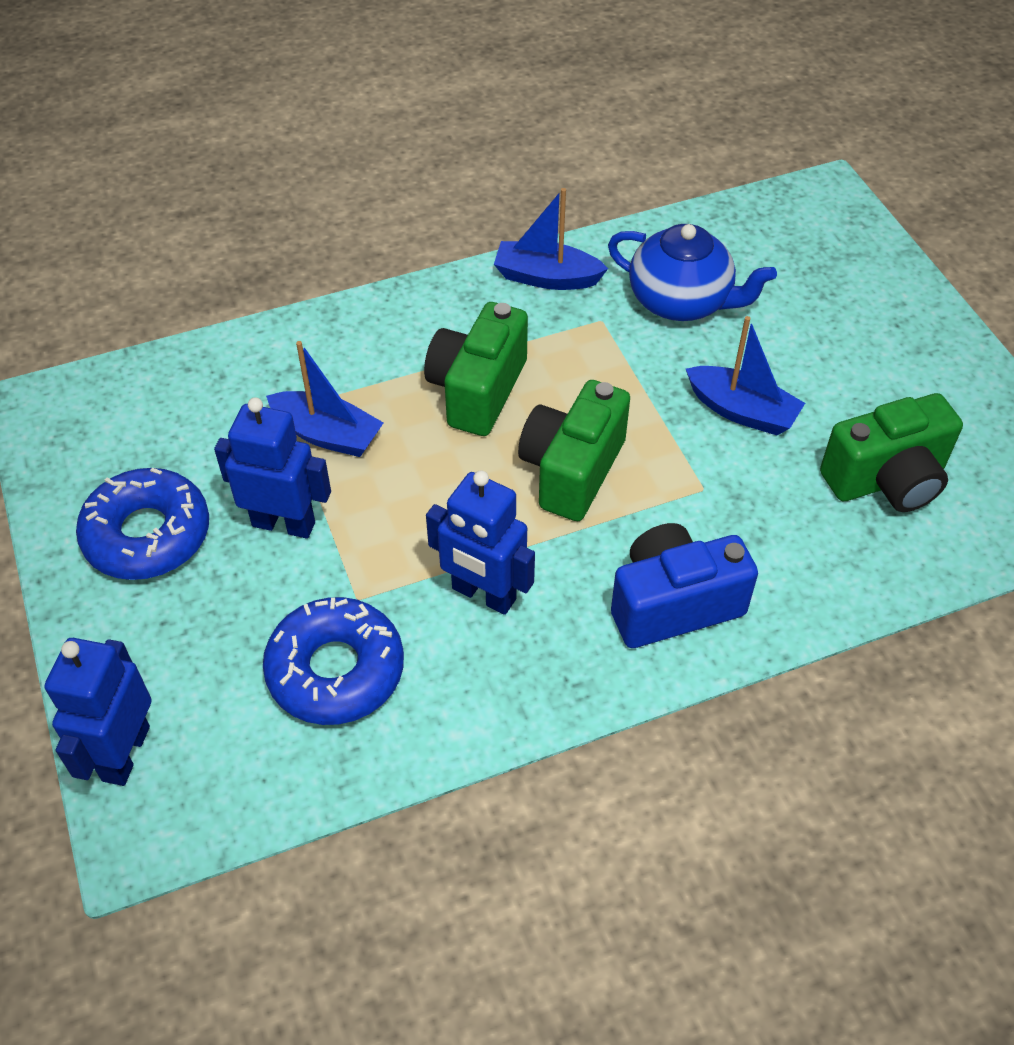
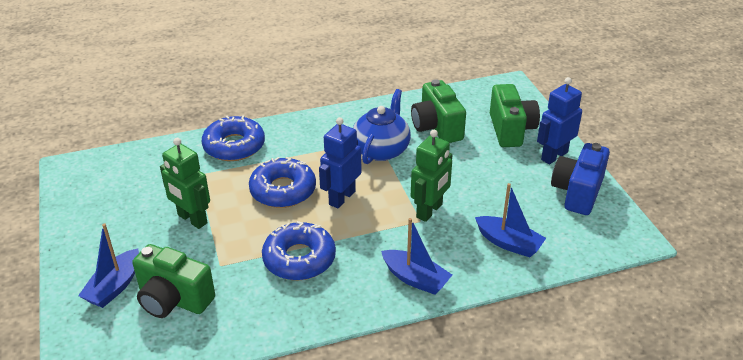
blue donut: 2 -> 3
blue robot: 3 -> 2
green robot: 0 -> 2

